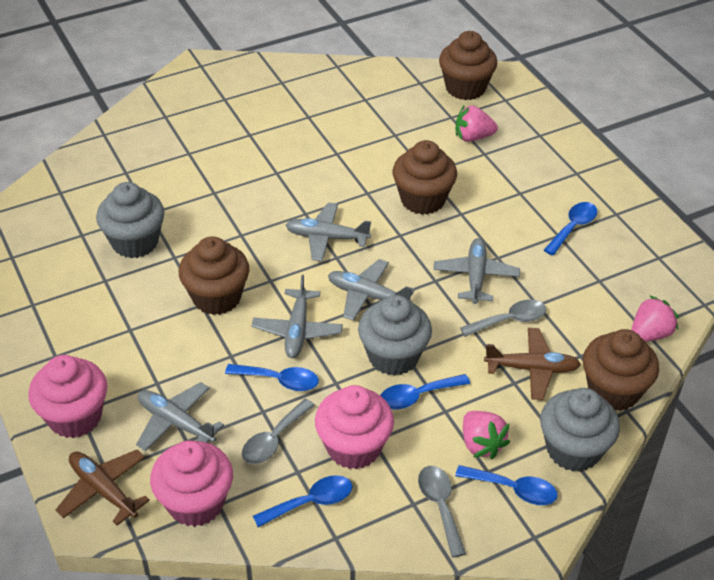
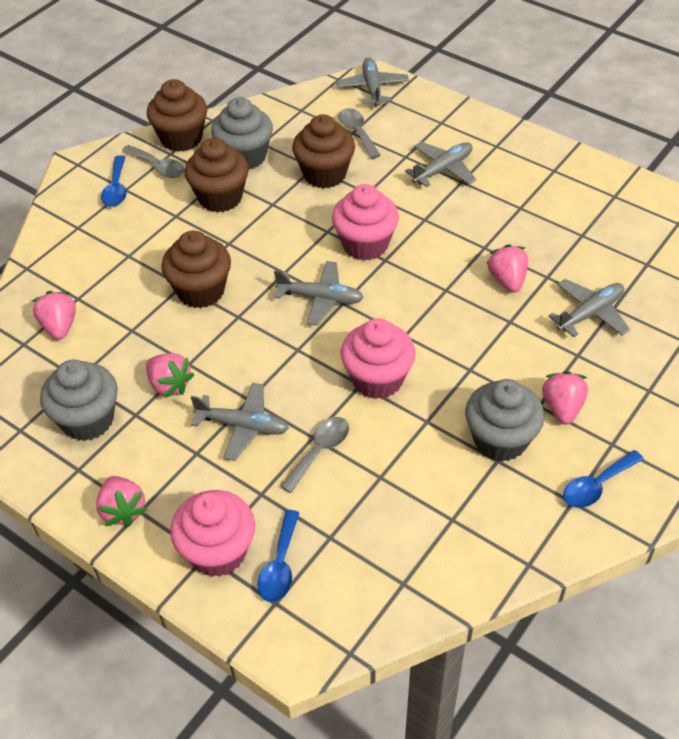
blue spoon: 5 -> 3
brown plane: 2 -> 0
pink strawberry: 3 -> 5

